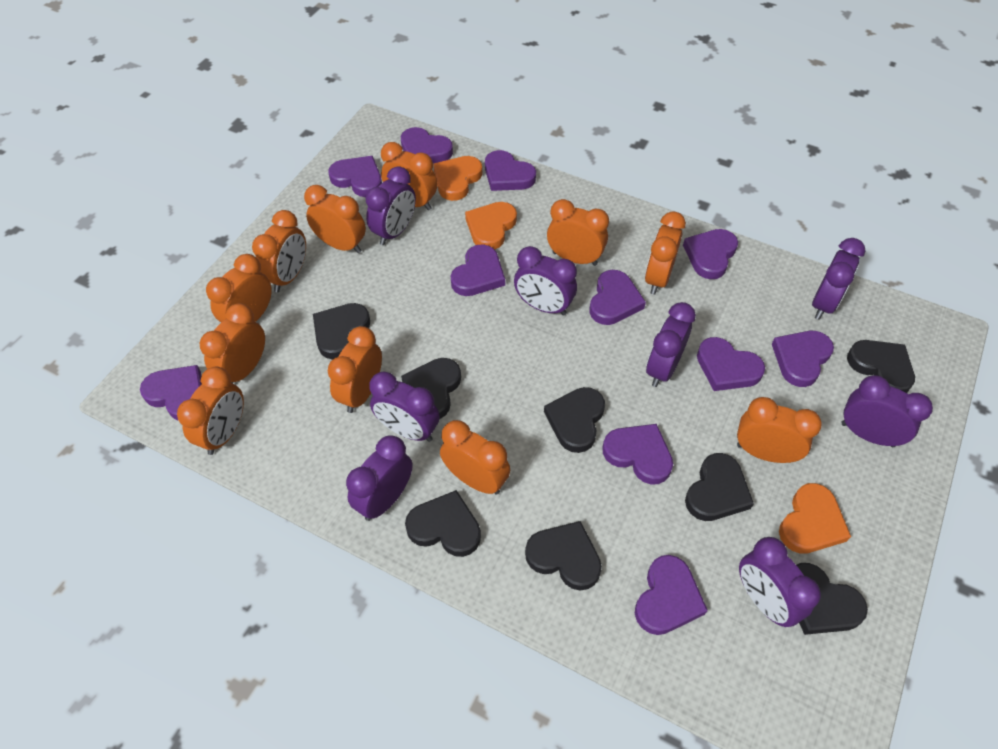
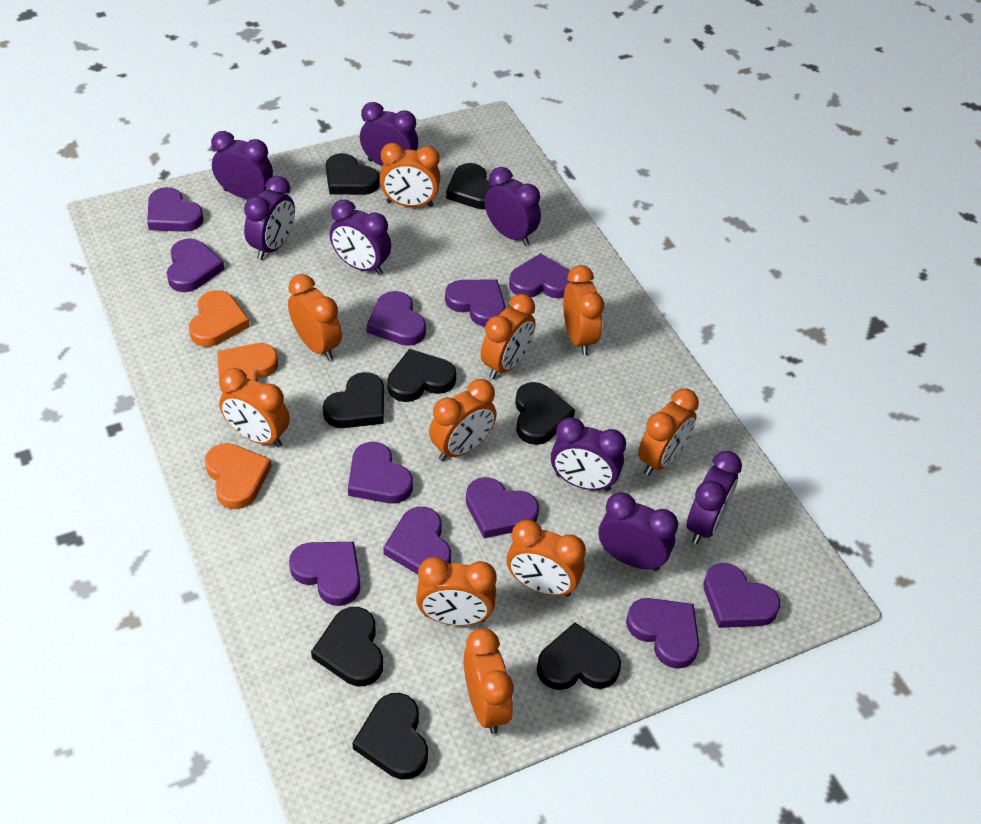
orange clock: 11 -> 10

